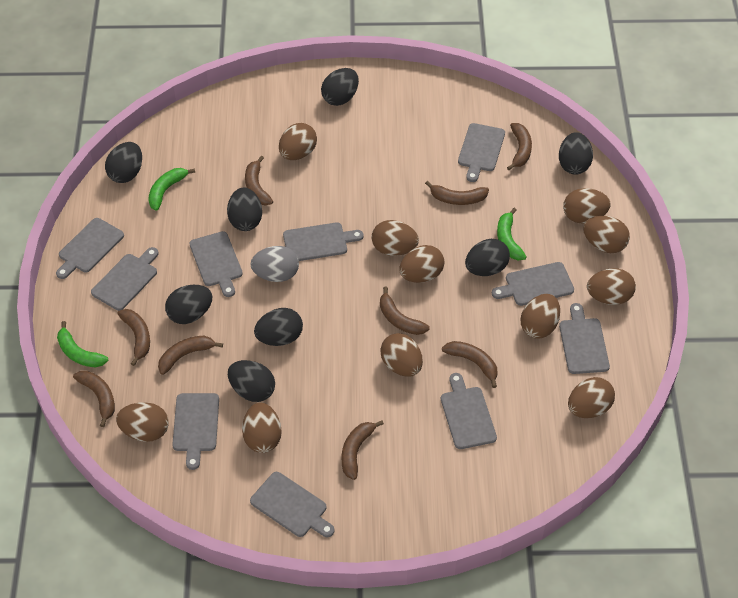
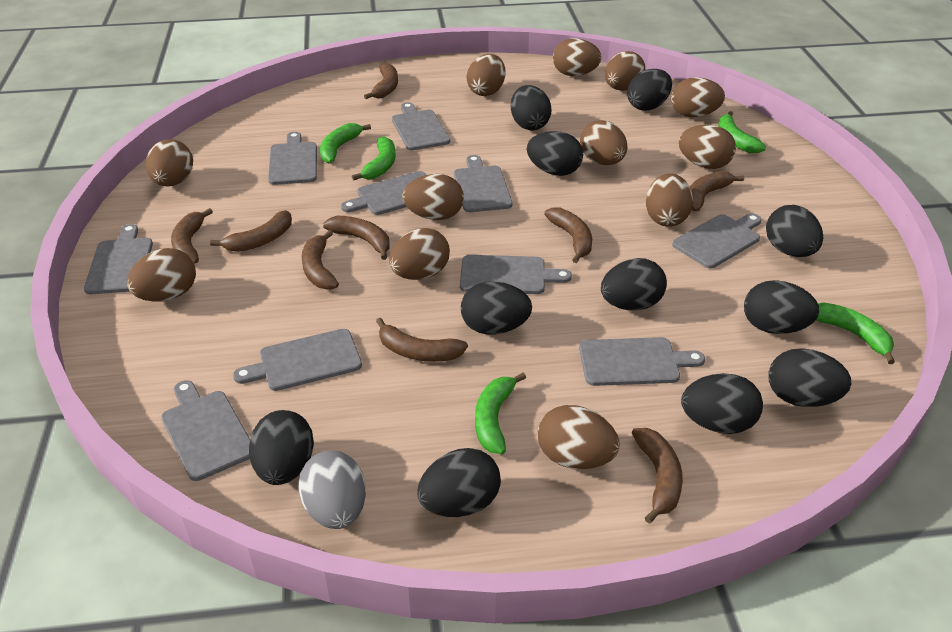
black egg: 8 -> 11
brown egg: 11 -> 12
green banana: 3 -> 5

